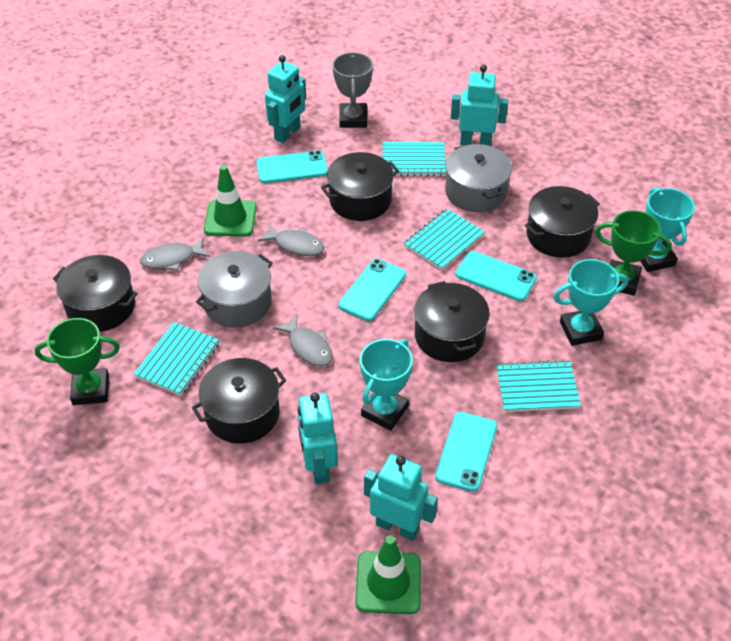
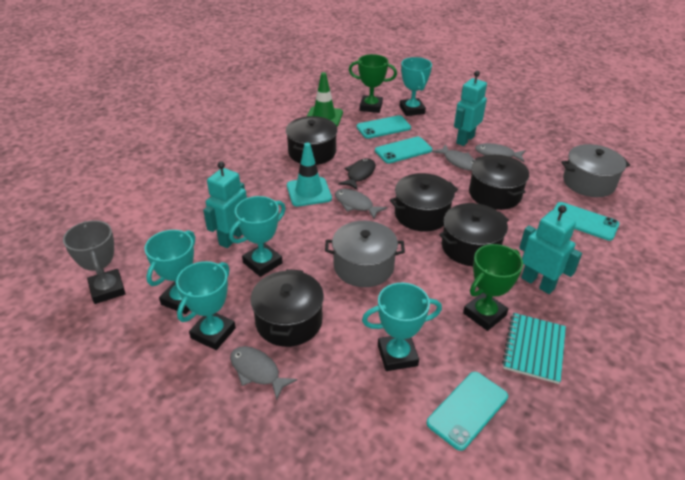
black fish: 0 -> 1
green traffic cone: 2 -> 1
grey fish: 3 -> 4
turquoise notebook: 4 -> 1
turquoise robot: 4 -> 3
turquoise traffic cone: 0 -> 1
turquoise trophy: 3 -> 5

